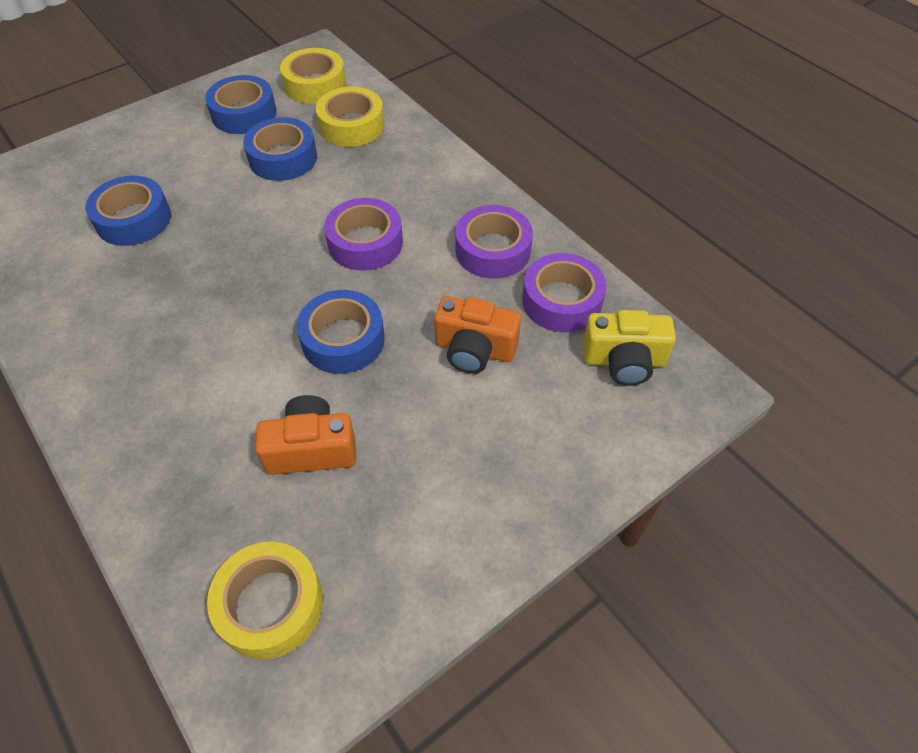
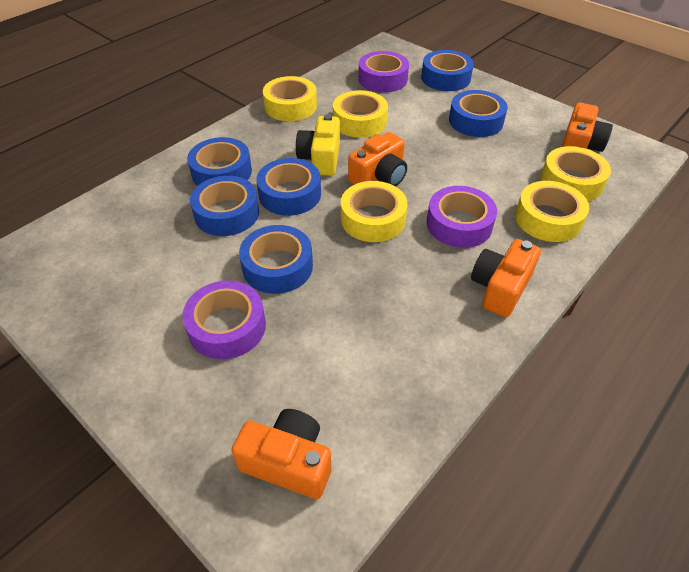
blue tape: 4 -> 6
orange camera: 2 -> 4
yellow tape: 3 -> 5

